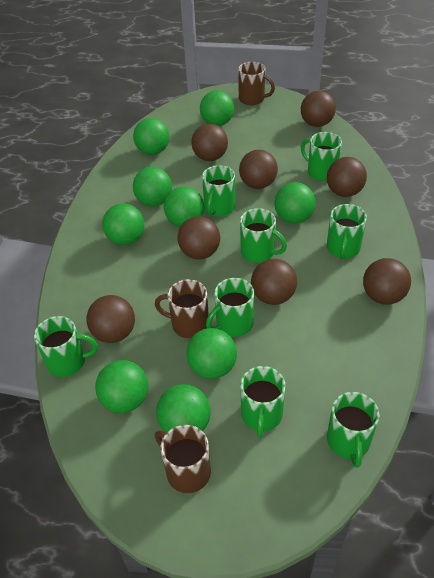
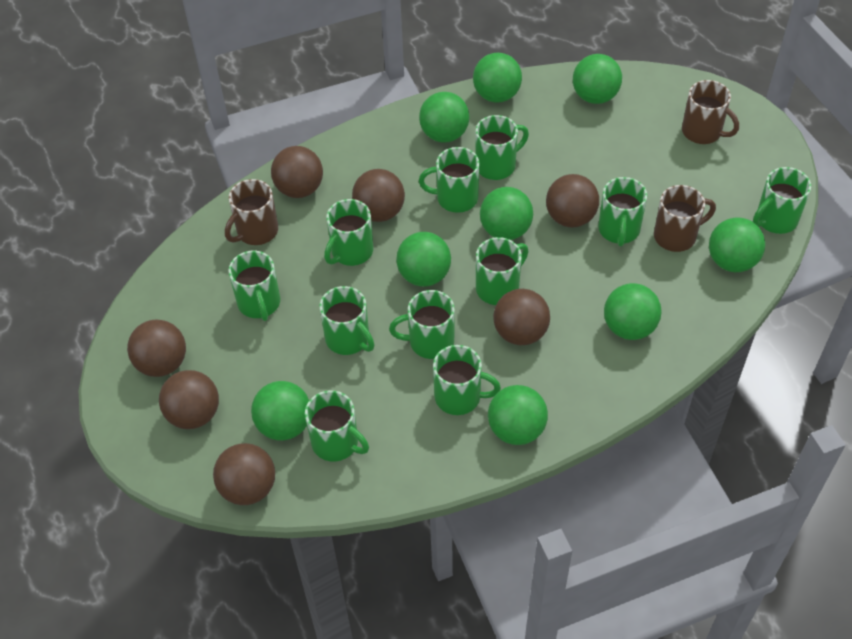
brown ball: 8 -> 7
green mug: 8 -> 11

